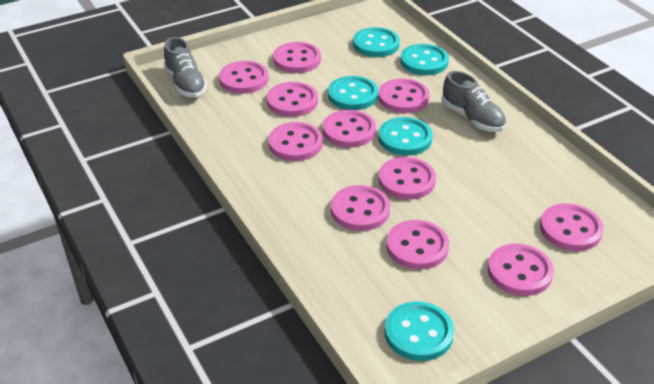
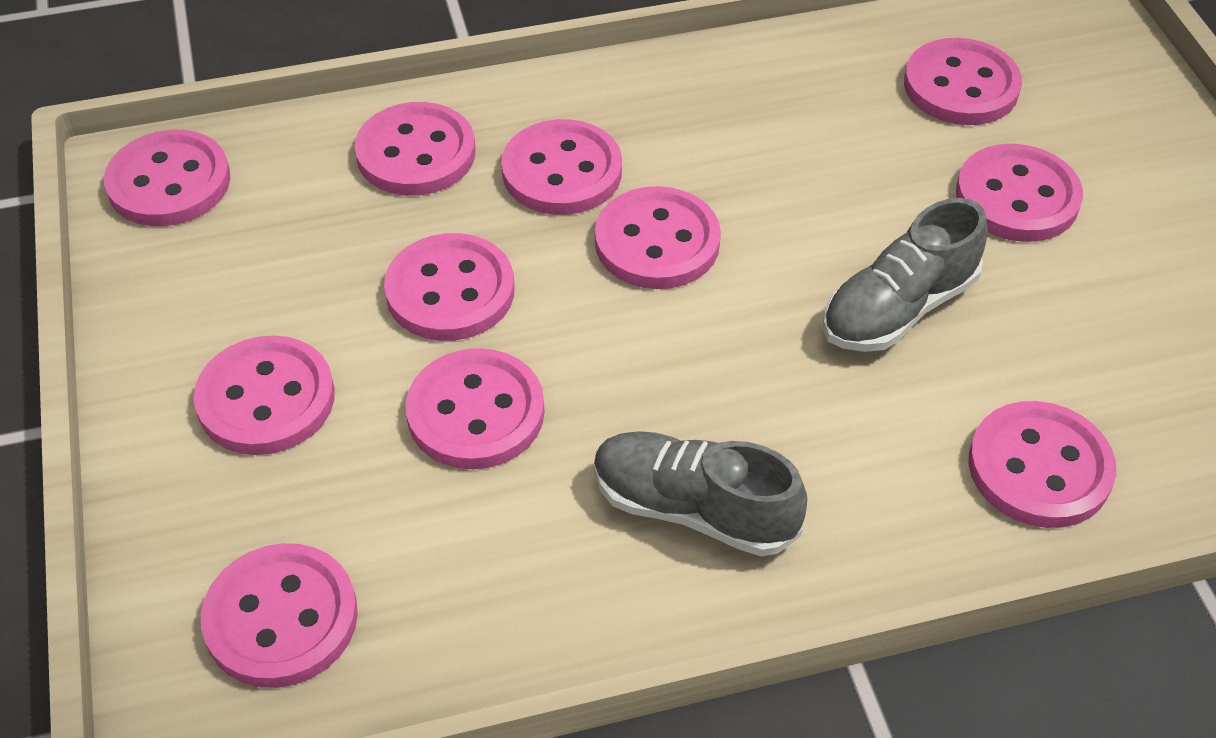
turquoise button: 5 -> 0

